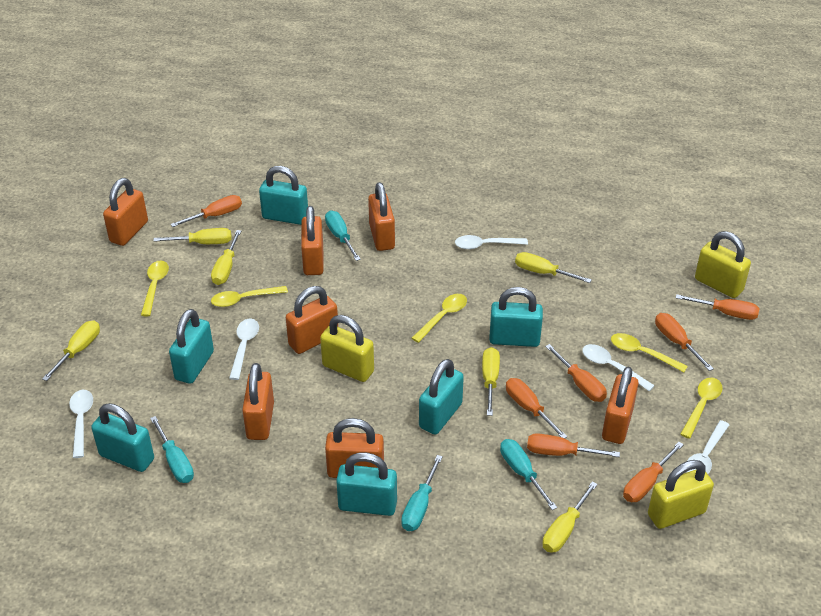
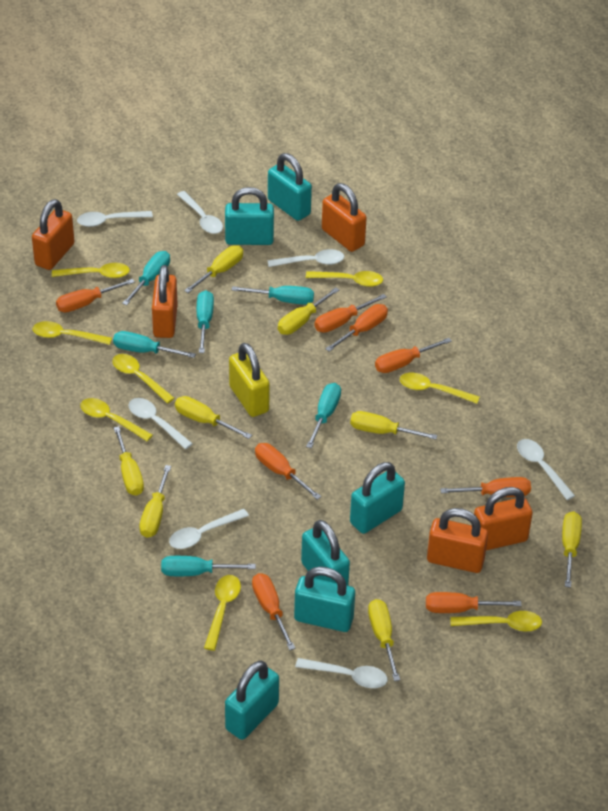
orange padlock: 7 -> 5
orange screwdriver: 7 -> 8
turquoise screwdriver: 4 -> 6
white spoon: 5 -> 7
yellow padlock: 3 -> 1
yellow screwdriver: 6 -> 8
yellow spoon: 5 -> 8

